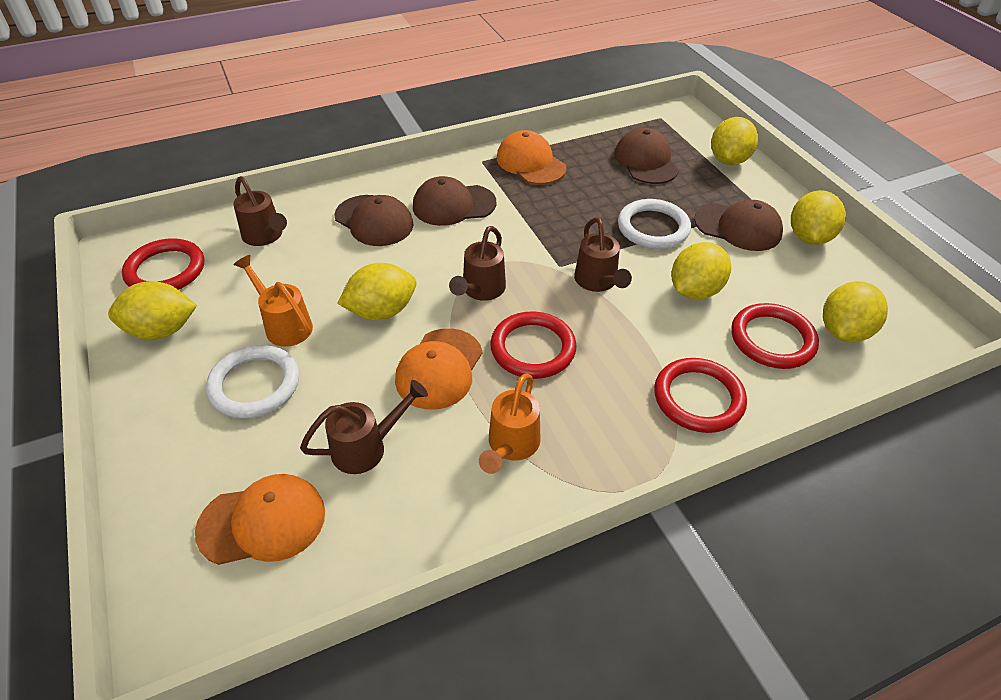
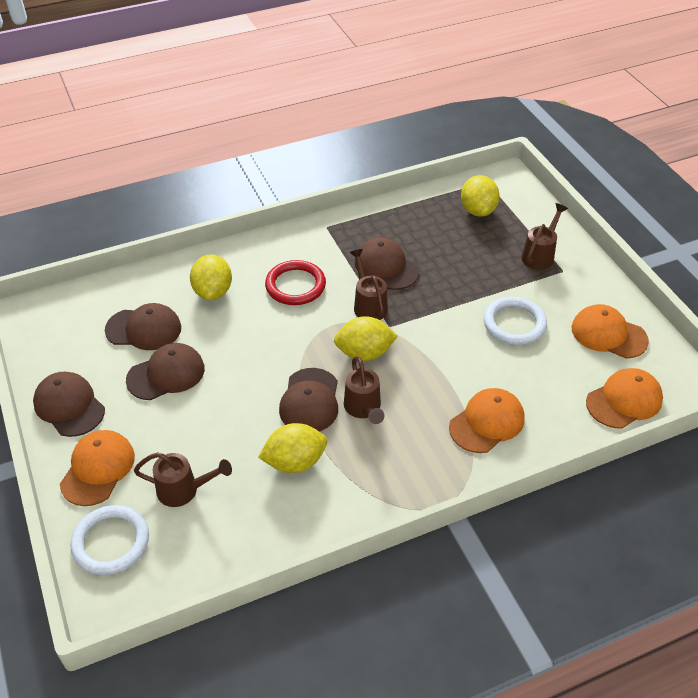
brown cap: 4 -> 5
orange cap: 3 -> 4
orange watering can: 2 -> 0
red ring: 4 -> 1
yellow lemon: 6 -> 4

